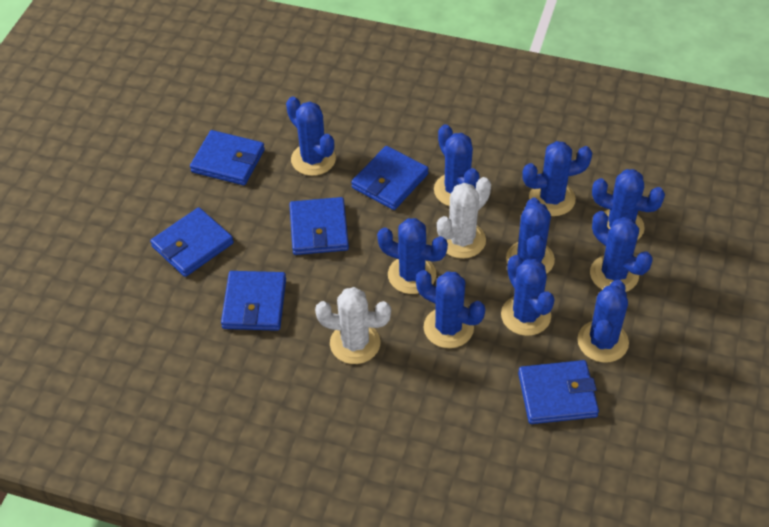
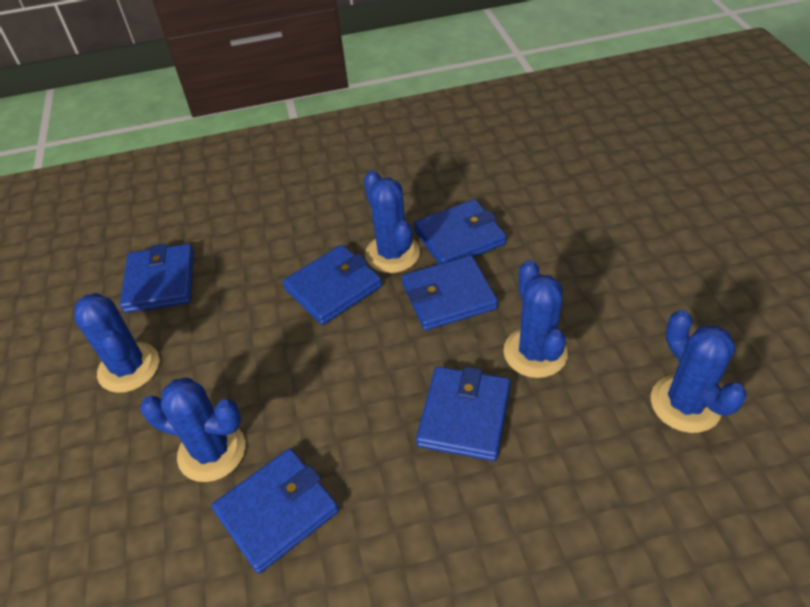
blue cactus: 10 -> 5
white cactus: 2 -> 0

